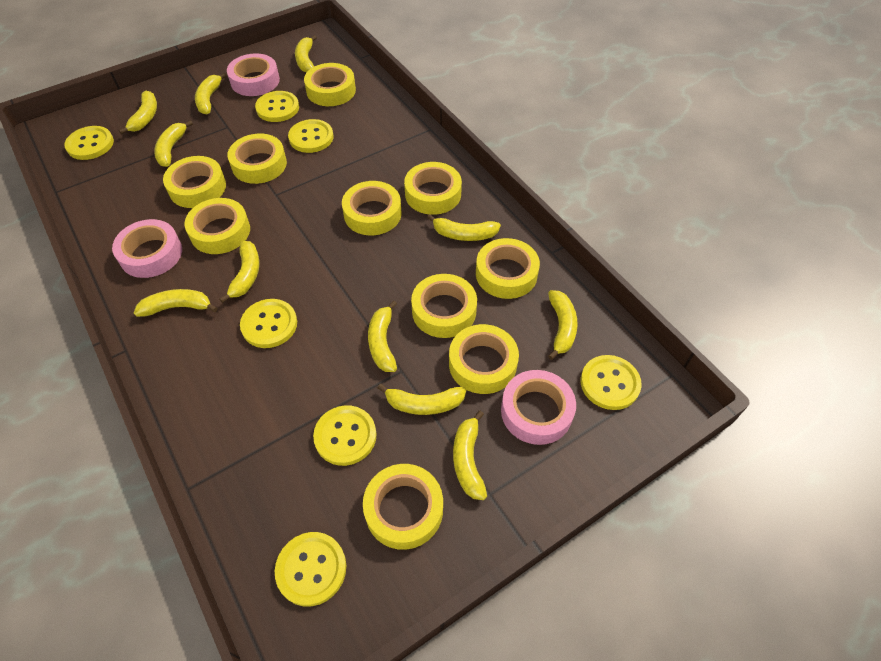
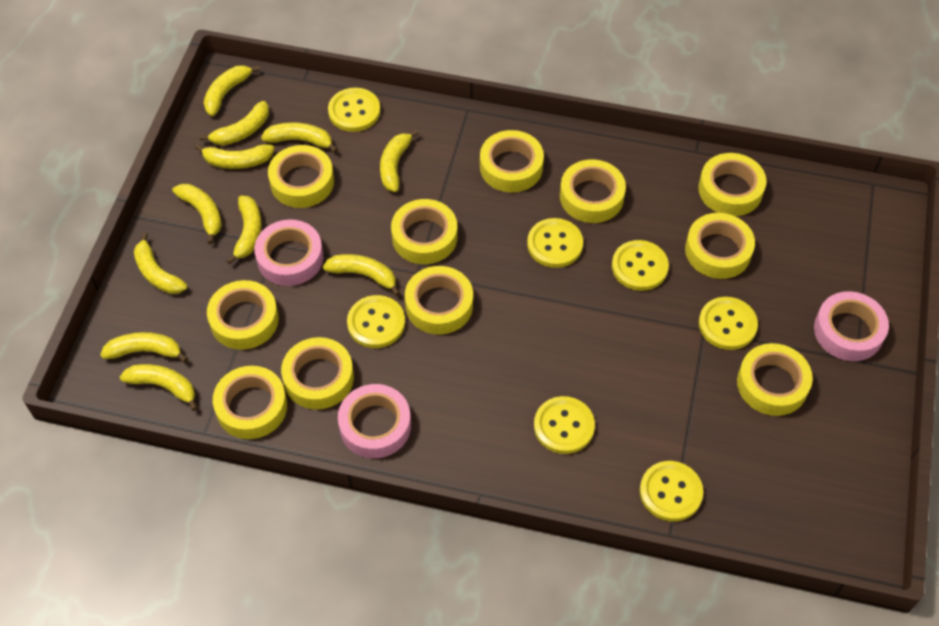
yellow tape: 10 -> 11

